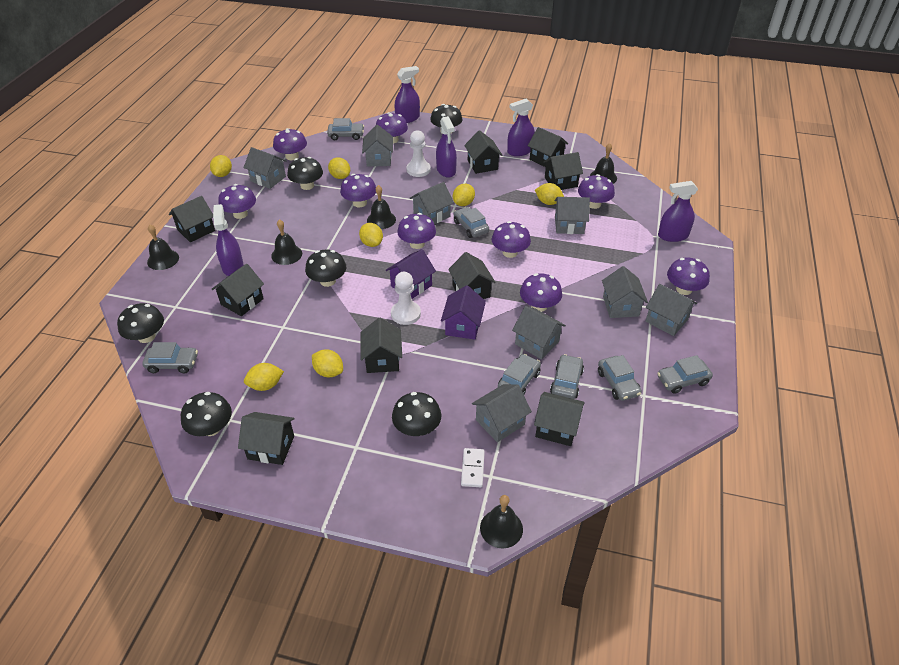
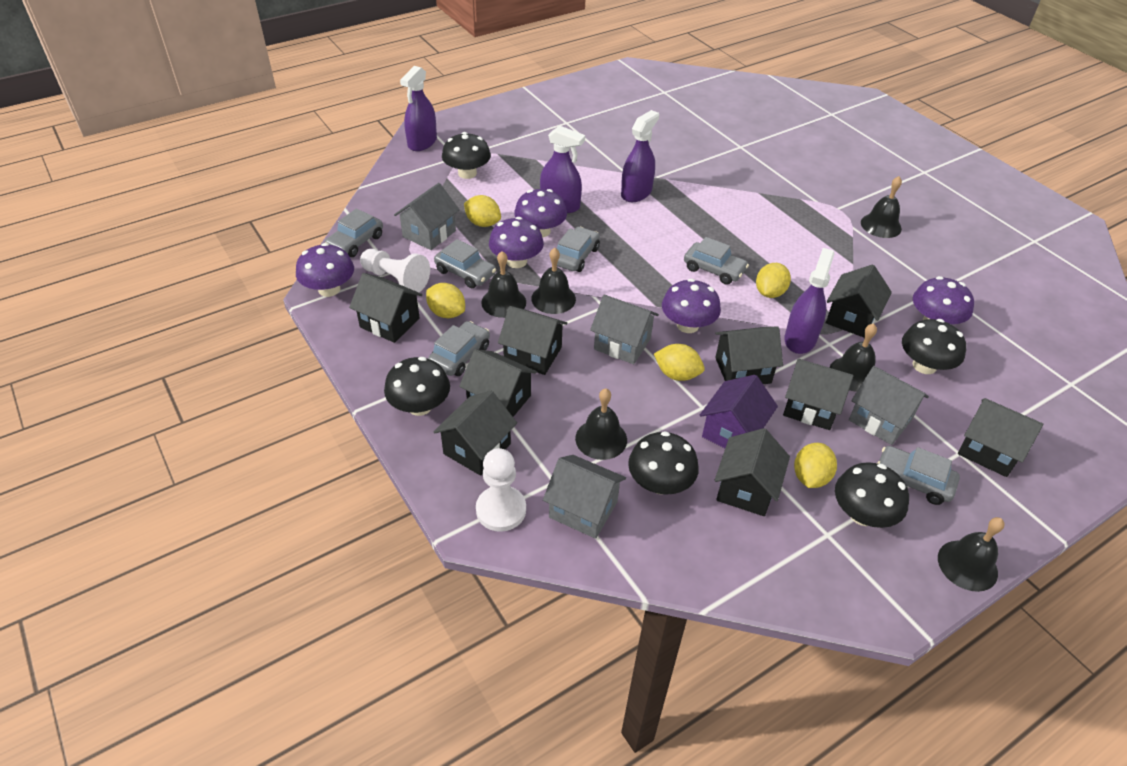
black bell: 5 -> 6
black mushroom: 6 -> 5
grey car: 7 -> 6
grey house: 8 -> 4
purple house: 2 -> 1
purple mushroom: 9 -> 5
purple spray bottle: 5 -> 4
white domino: 1 -> 0
yellow lemon: 7 -> 5

